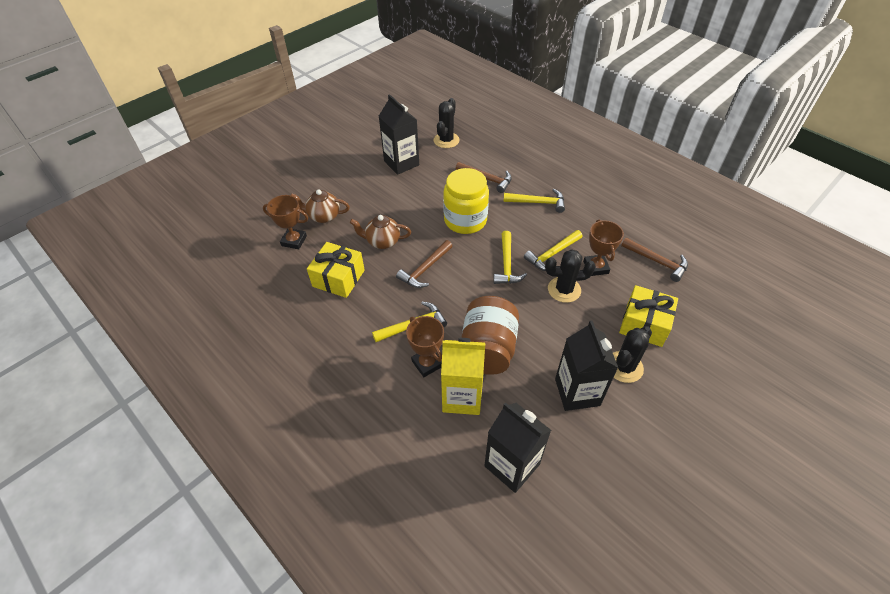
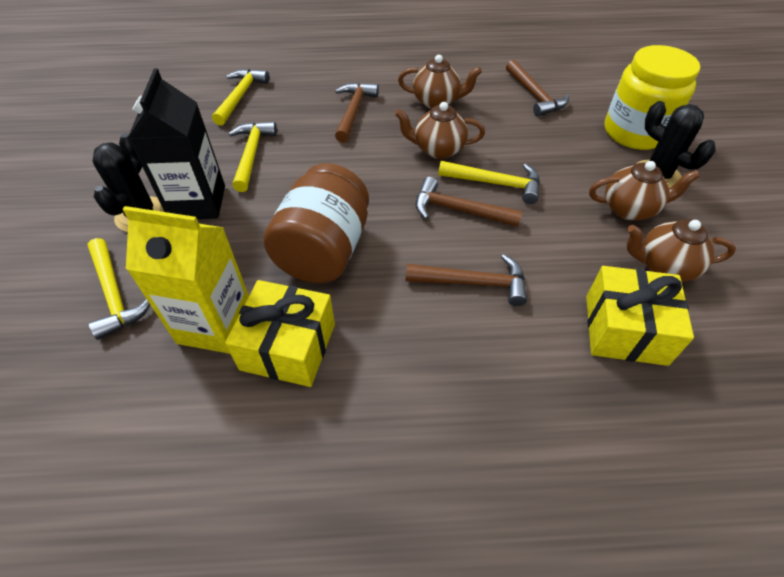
black cactus: 3 -> 2
black carton: 3 -> 1
brown hammer: 3 -> 4
brown teapot: 2 -> 4
brown trophy: 3 -> 0

